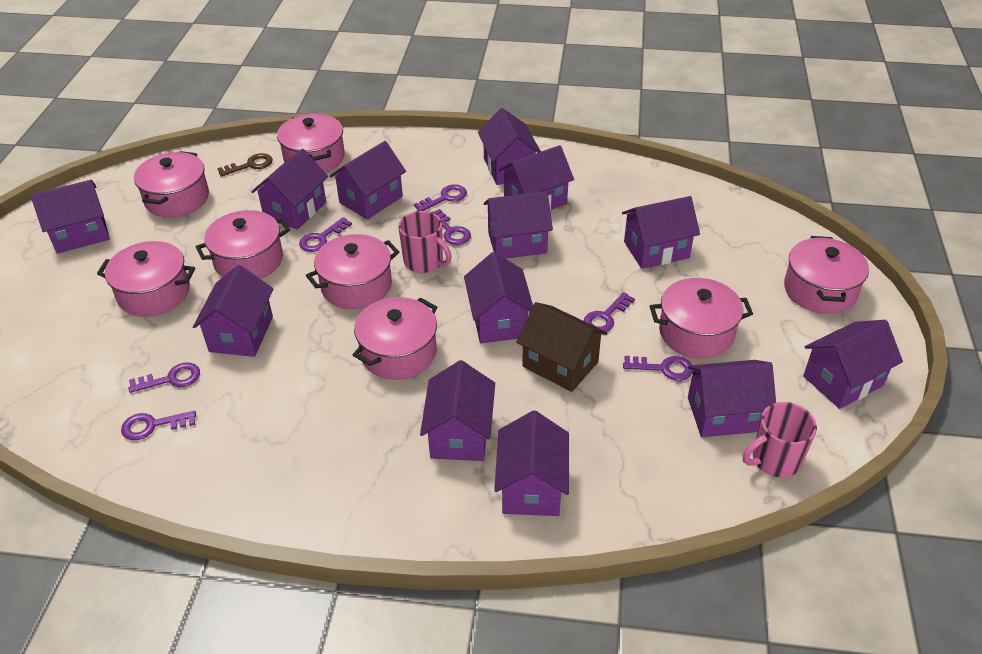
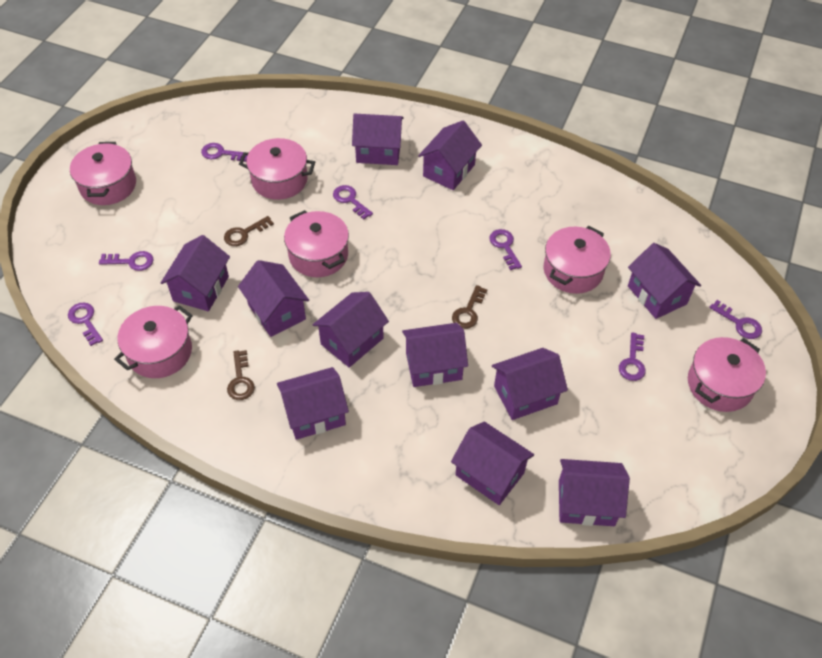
brown house: 1 -> 0
brown key: 1 -> 3
pink mug: 2 -> 0
pink pot: 8 -> 6
purple house: 13 -> 11

